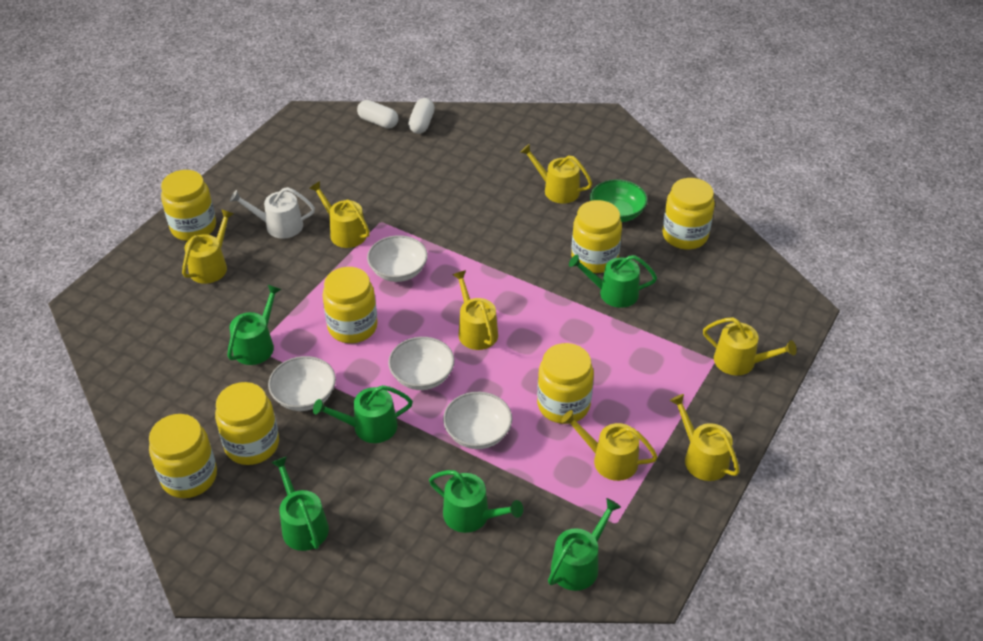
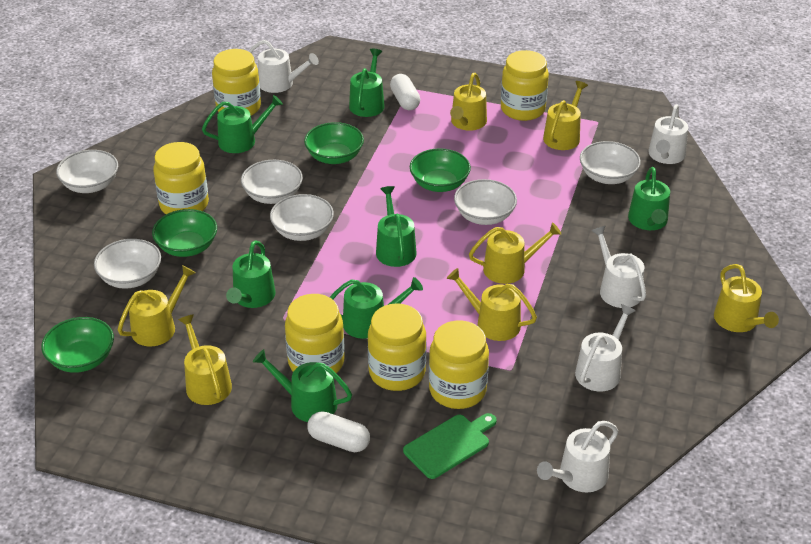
green bowl: 1 -> 4
green cutting board: 0 -> 1
green watering can: 6 -> 7
white bowl: 4 -> 6
white watering can: 1 -> 5
yellow jar: 7 -> 6

